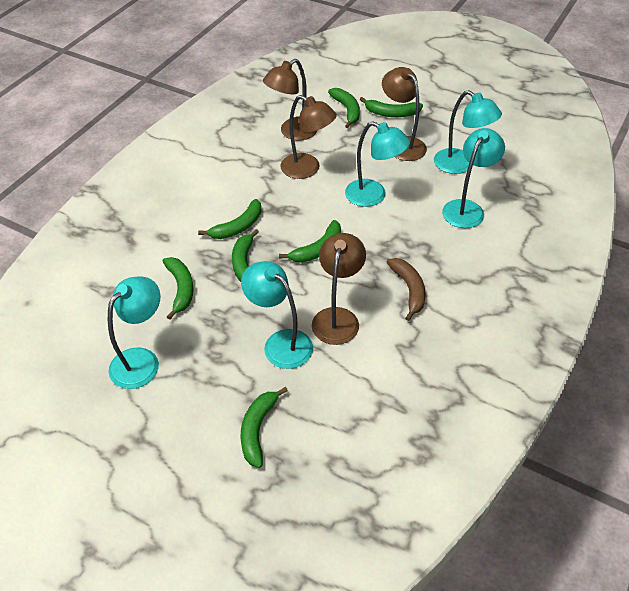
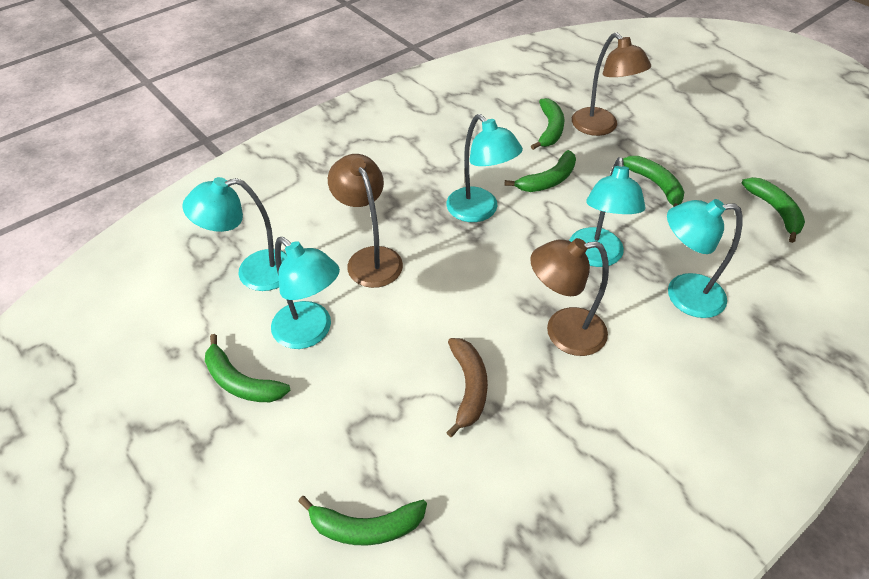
brown lamp: 4 -> 3
green banana: 7 -> 6

